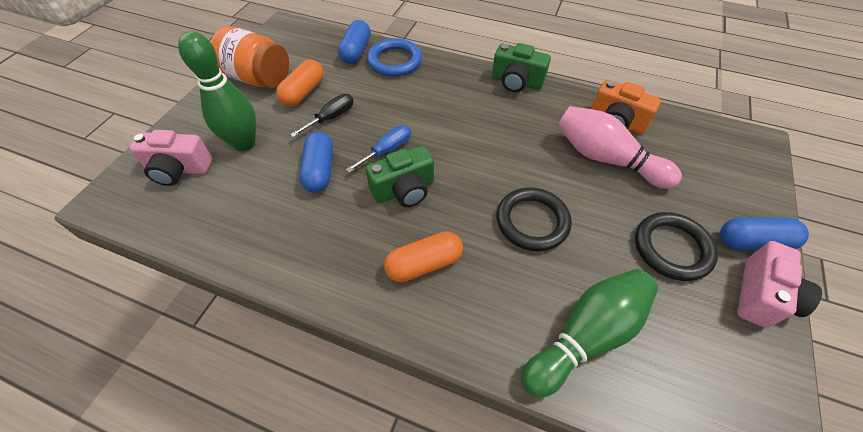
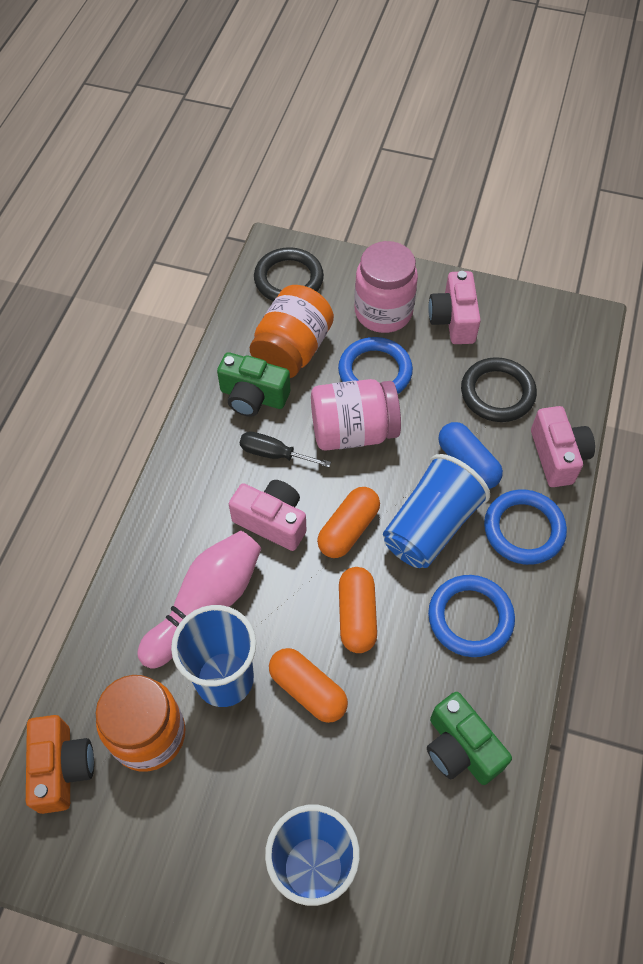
blue capsule: 3 -> 1
blue cup: 0 -> 3
blue ring: 1 -> 3
blue screwdriver: 1 -> 0
green bowling pin: 2 -> 0
orange capsule: 2 -> 3
orange jar: 1 -> 2
pink camera: 2 -> 3
pink jar: 0 -> 2

